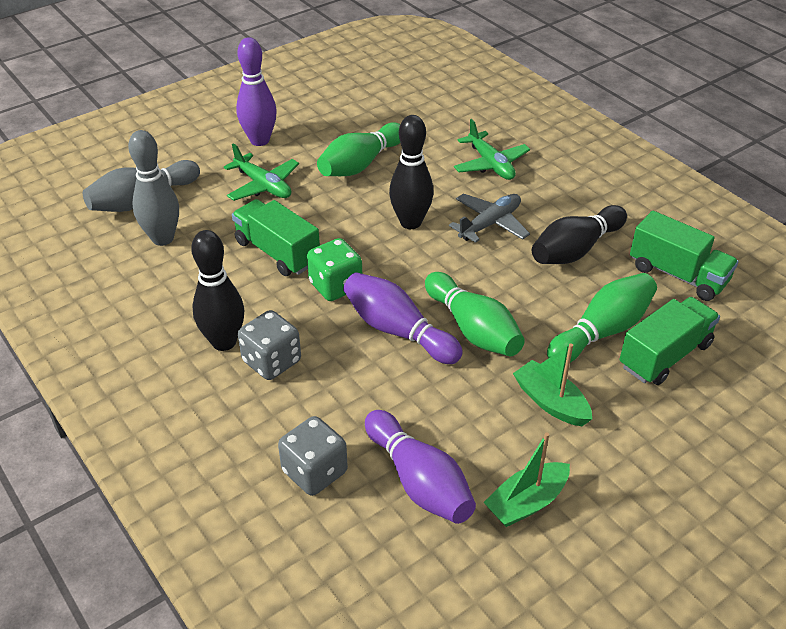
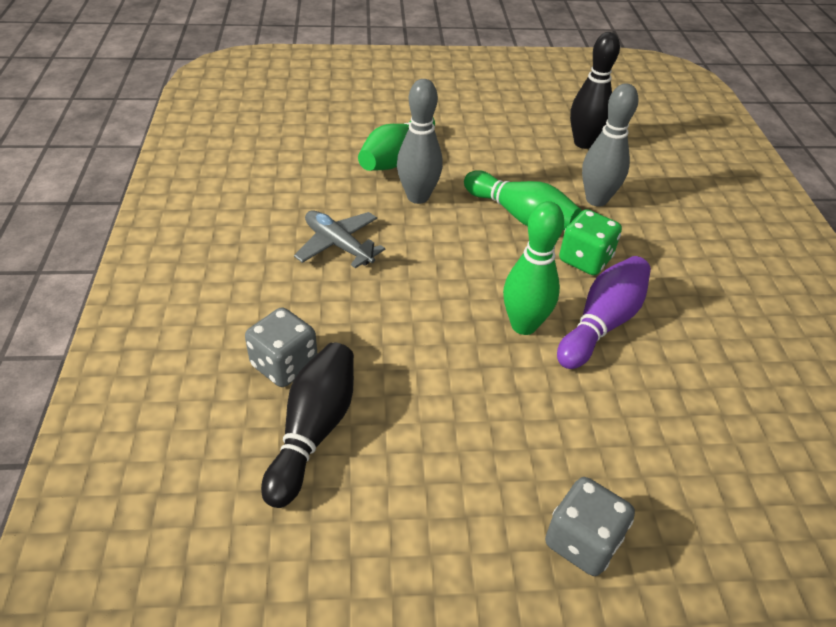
black bowling pin: 3 -> 2
green boat: 2 -> 0
green plane: 2 -> 0
green truck: 3 -> 0
purple bowling pin: 3 -> 1

